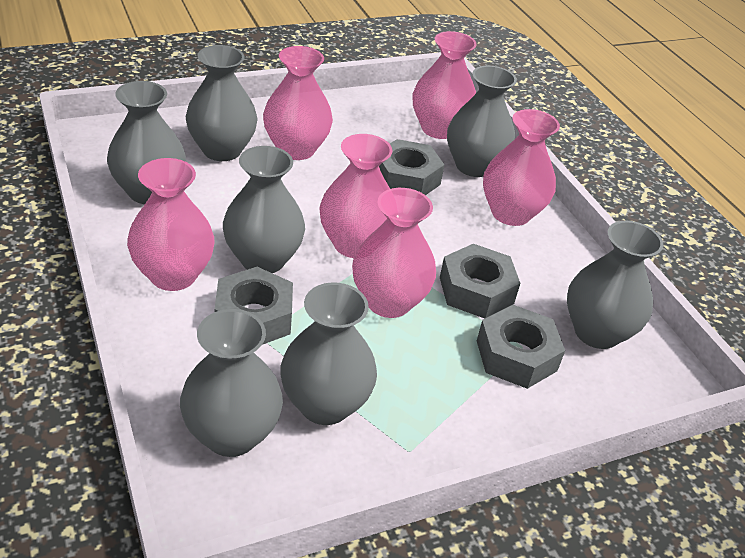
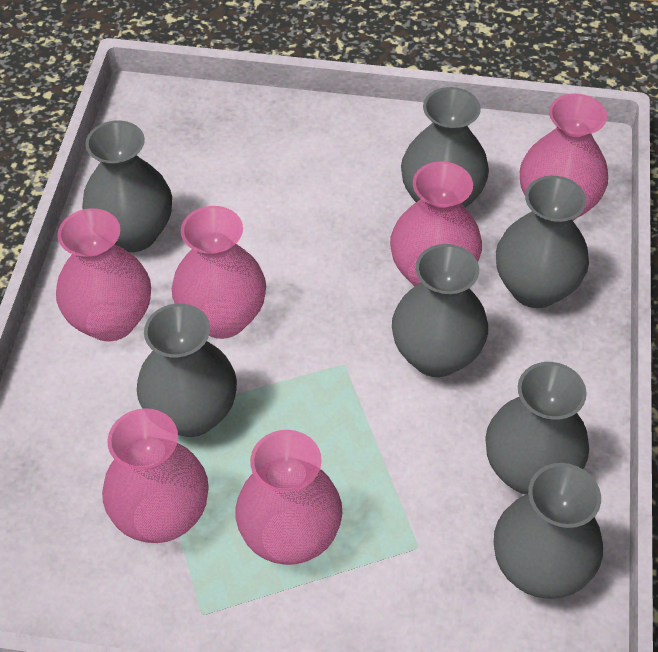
grey nut: 4 -> 0

